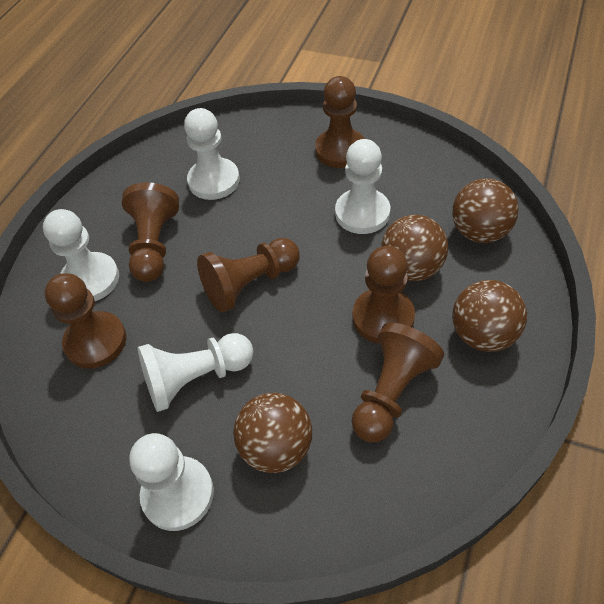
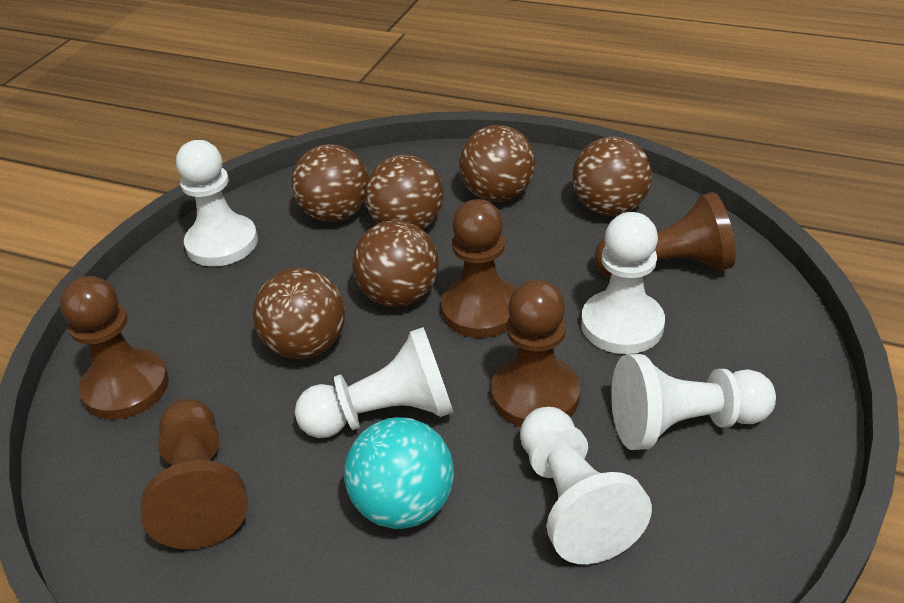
brown ball: 4 -> 6
brown pawn: 6 -> 5
turquoise ball: 0 -> 1

